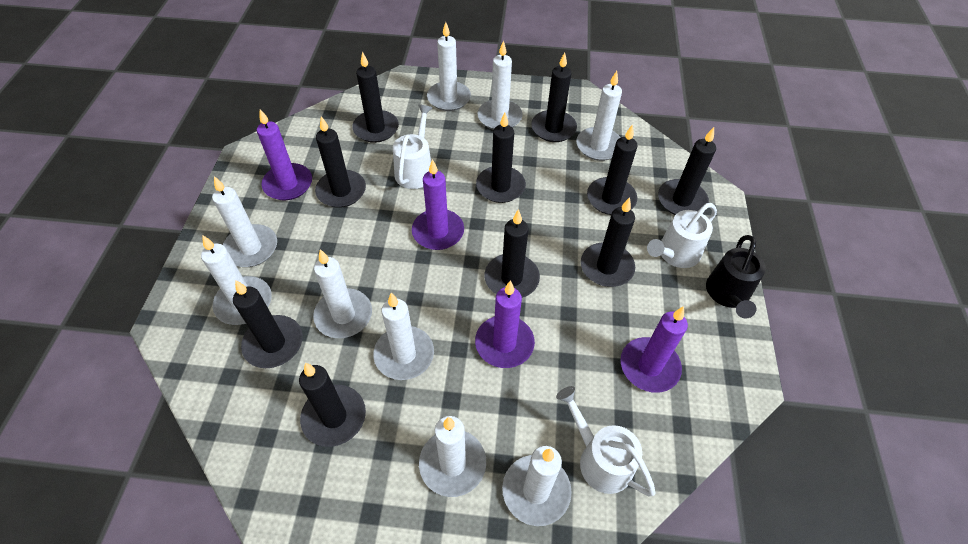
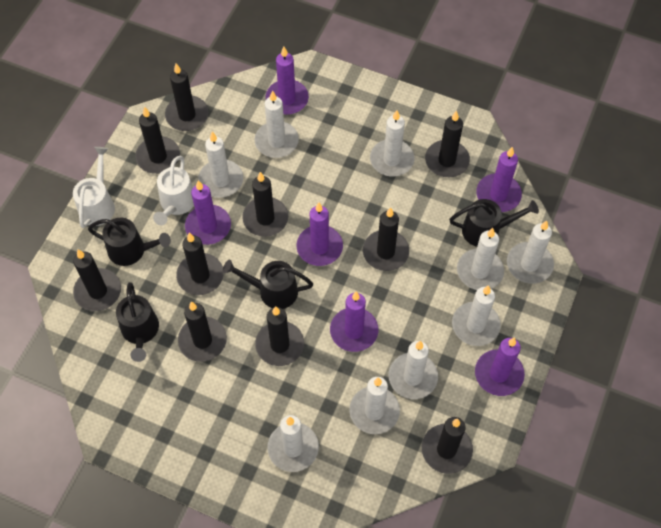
black watering can: 1 -> 4
purple candle: 4 -> 6
white watering can: 3 -> 2

